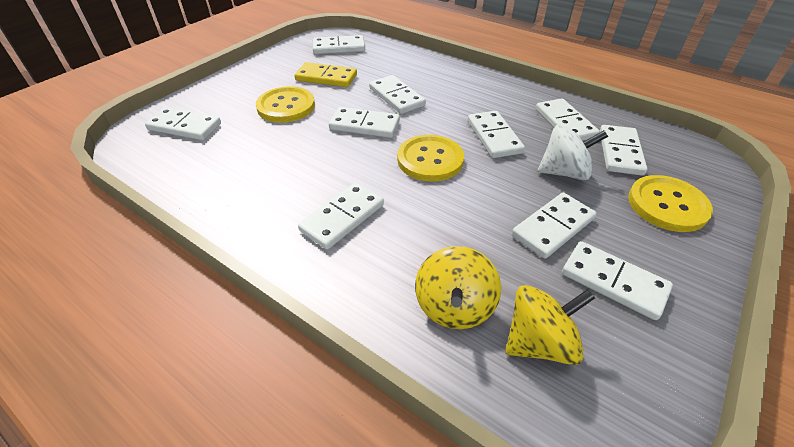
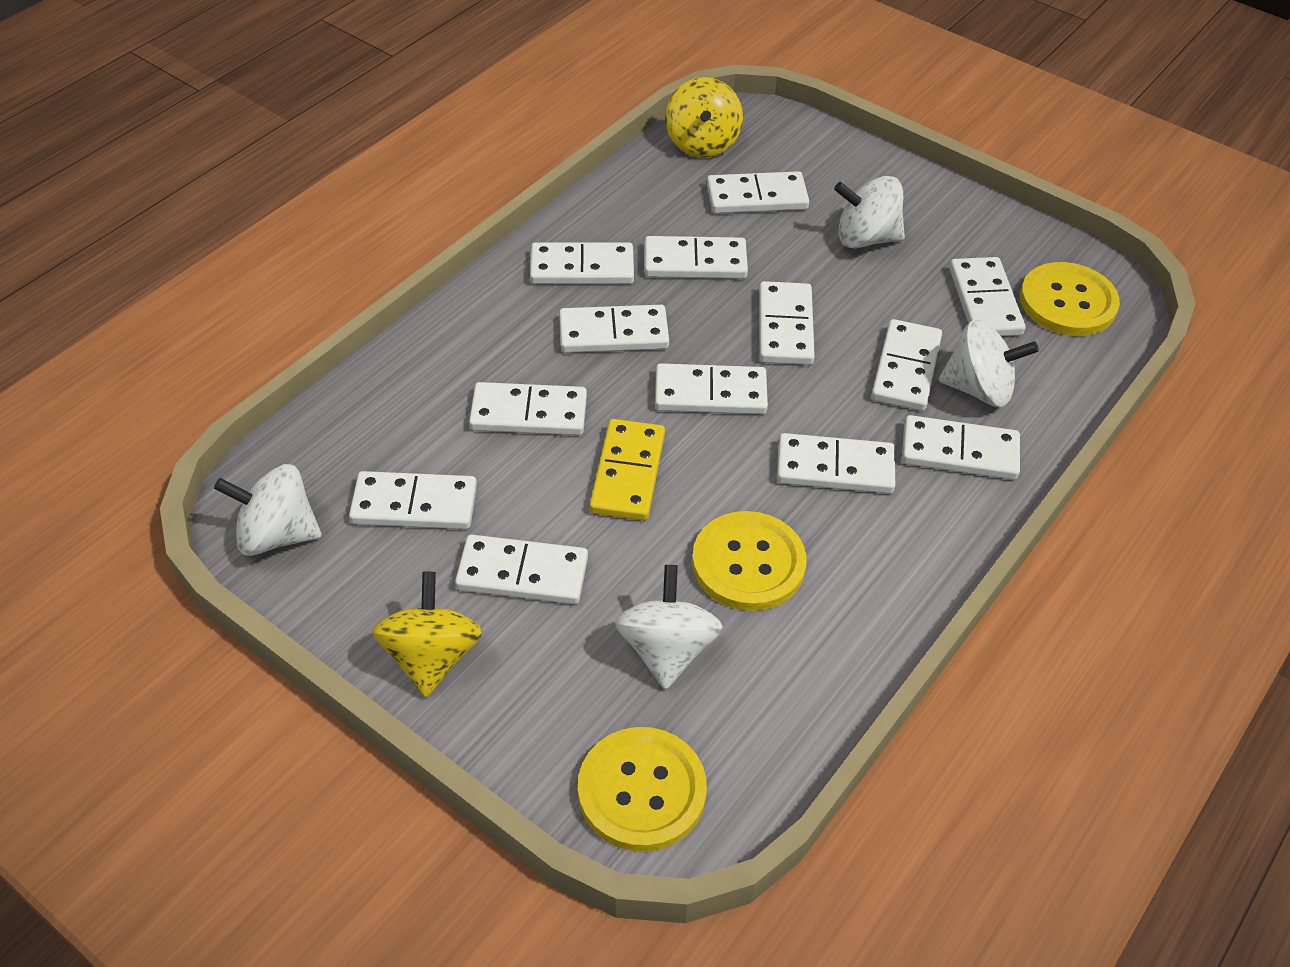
white domino: 10 -> 13
white spinning top: 1 -> 4

